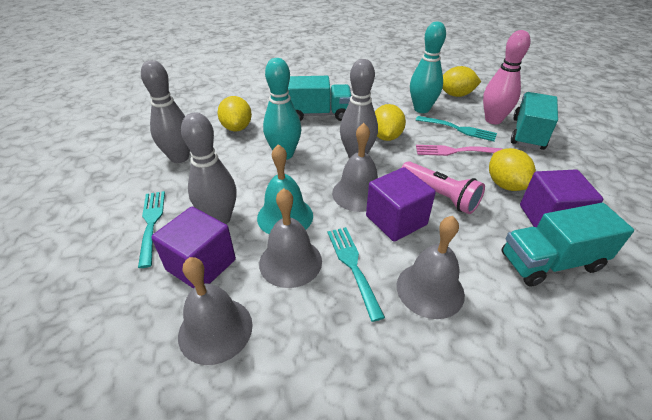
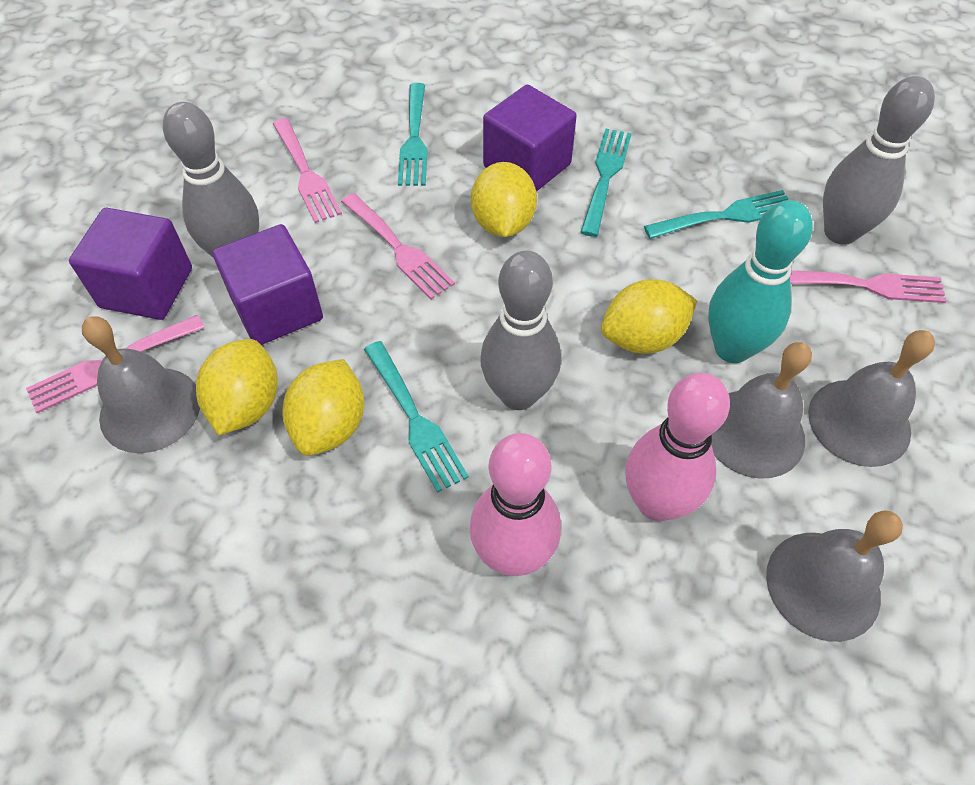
pink bowling pin: 1 -> 2
pink flashlight: 1 -> 0
pink fork: 1 -> 4
turquoise bell: 1 -> 0
turquoise bowling pin: 2 -> 1
turquoise fork: 3 -> 4
turquoise truck: 3 -> 0

